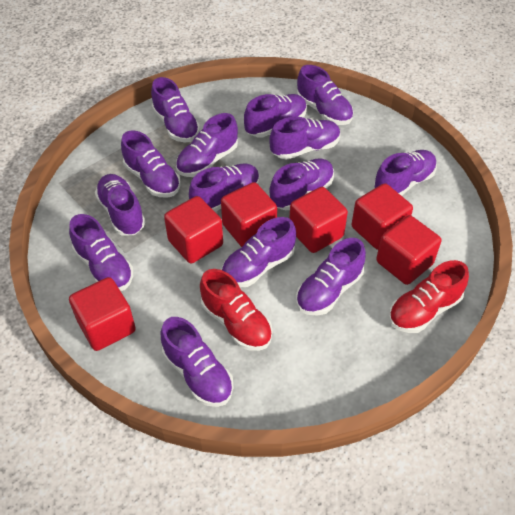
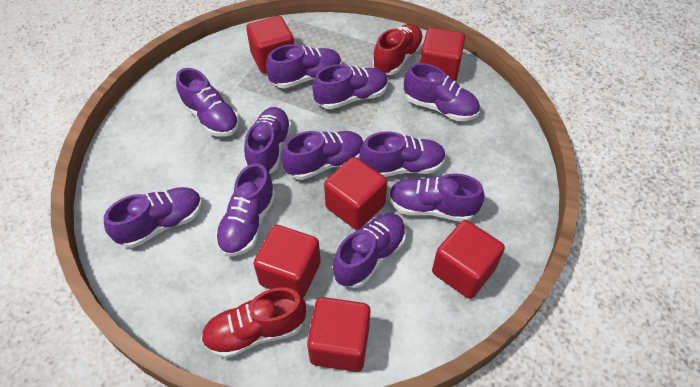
purple shoe: 14 -> 11

